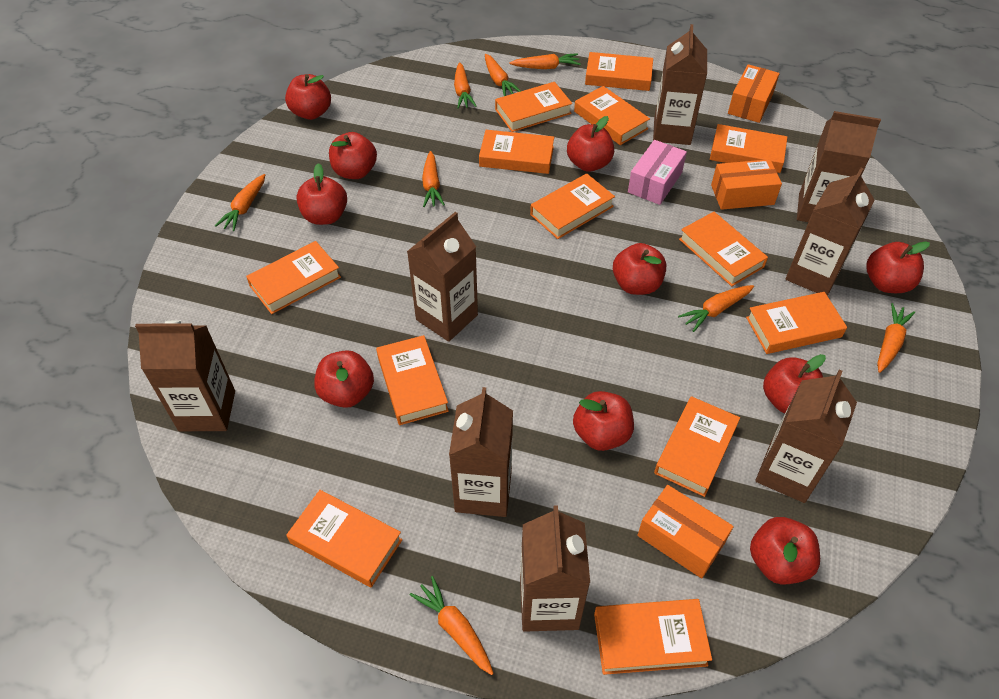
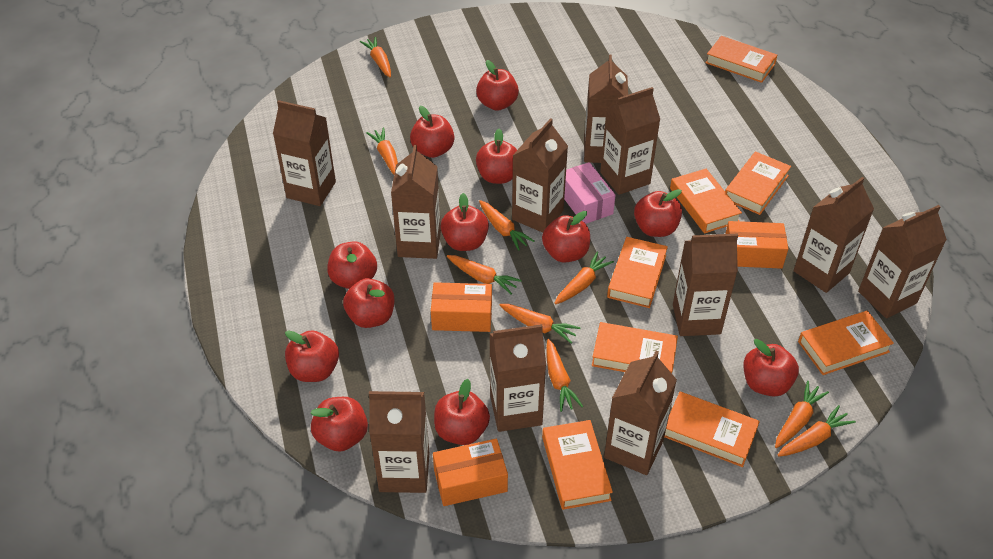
brown carton: 8 -> 11
orange book: 13 -> 8
orange carrot: 8 -> 9
red apple: 10 -> 12

